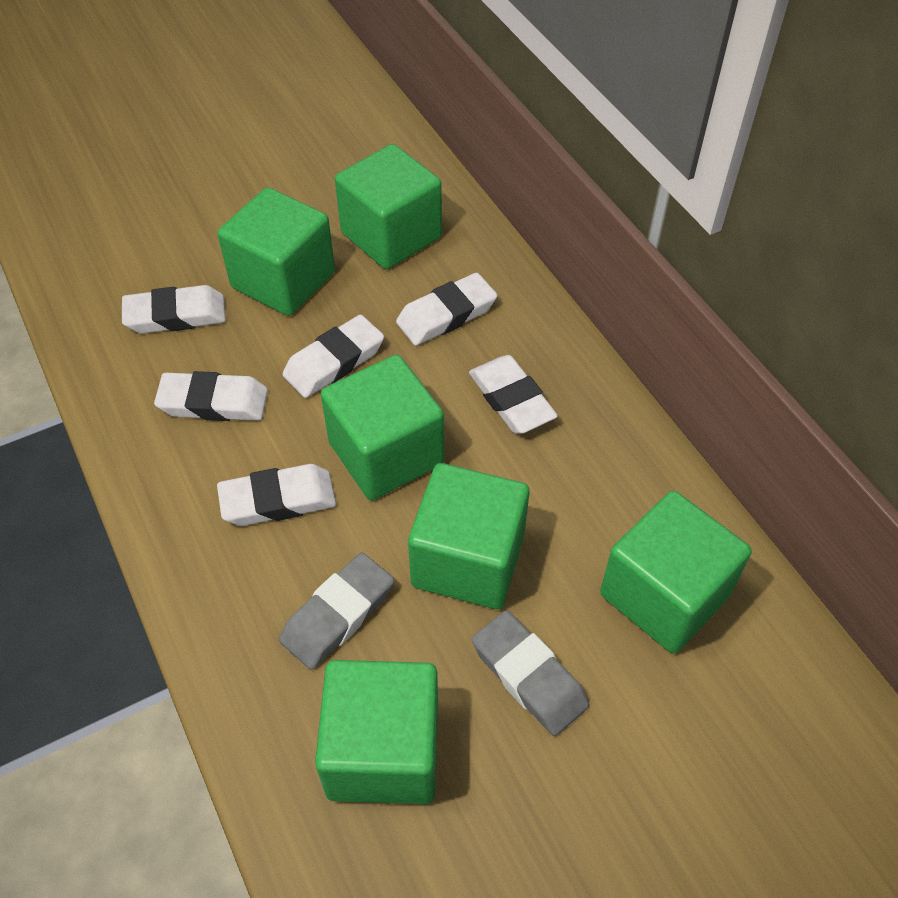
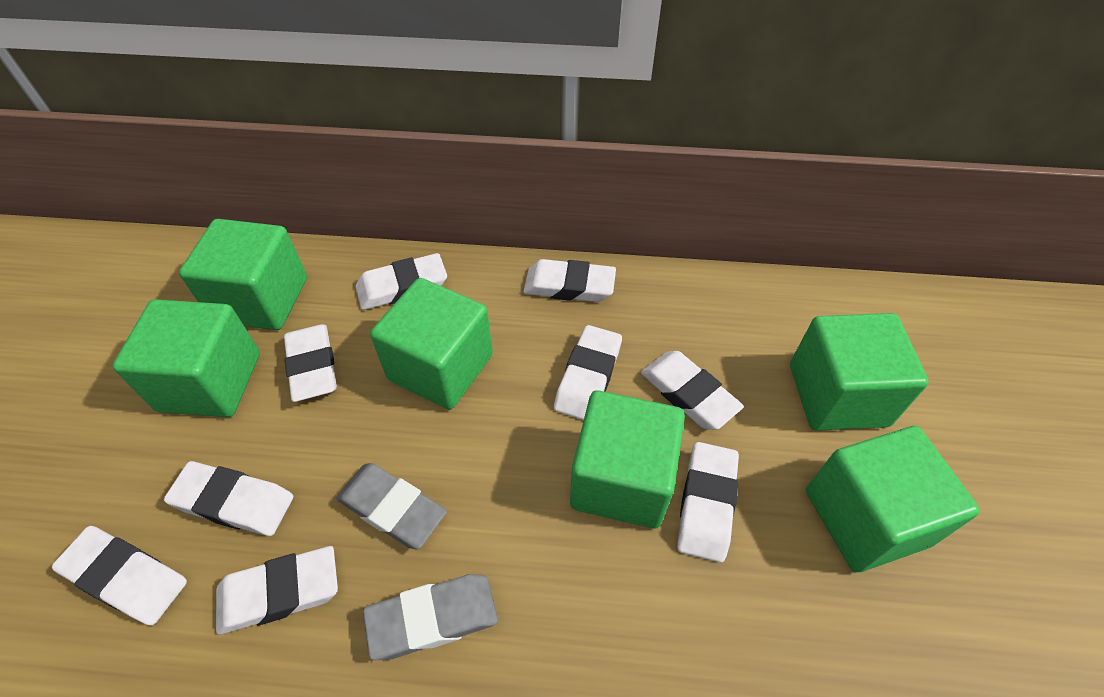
white eraser: 6 -> 9

